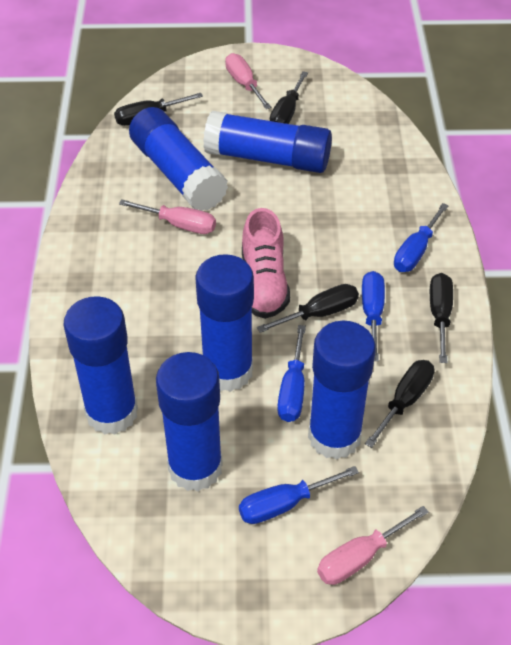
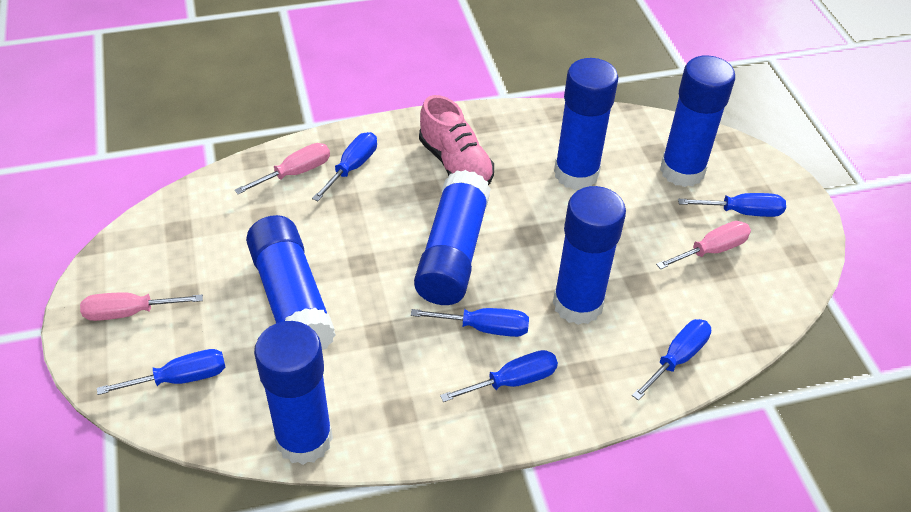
black screwdriver: 5 -> 0
blue screwdriver: 4 -> 6

